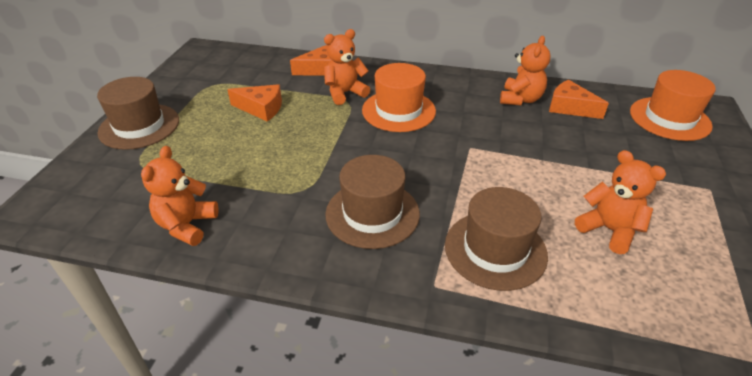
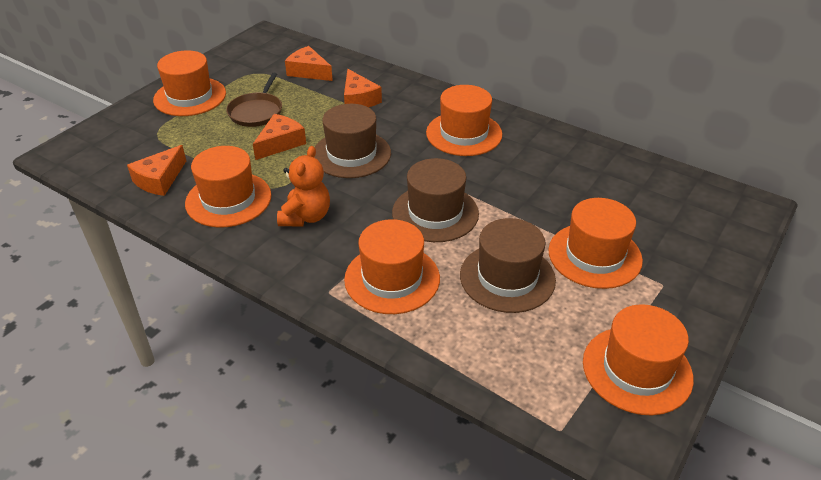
brown pan: 0 -> 1
orange cheese: 3 -> 4
orange hat: 2 -> 6
orange teddy bear: 4 -> 1

